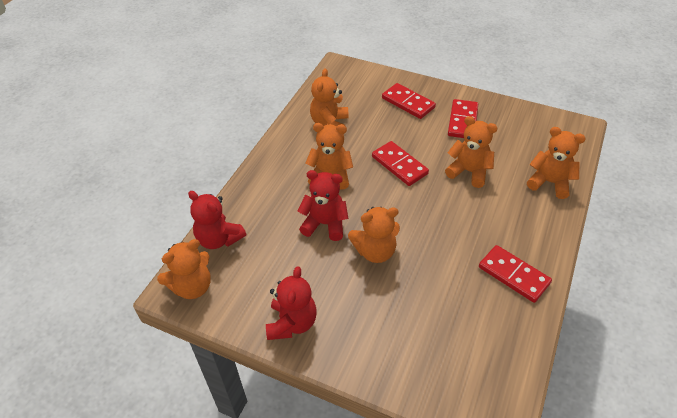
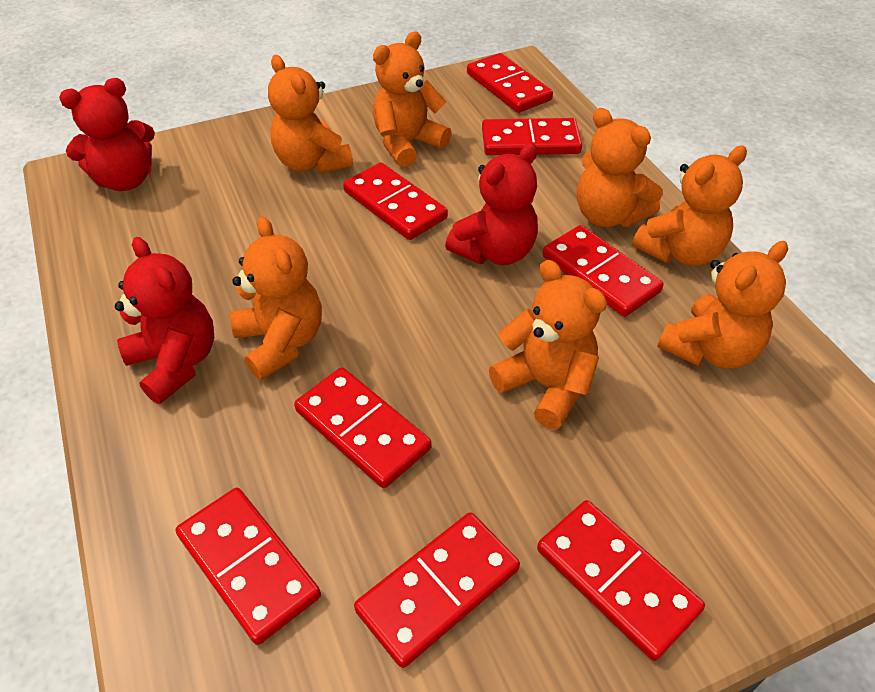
orange teddy bear: 6 -> 7
red domino: 4 -> 8

